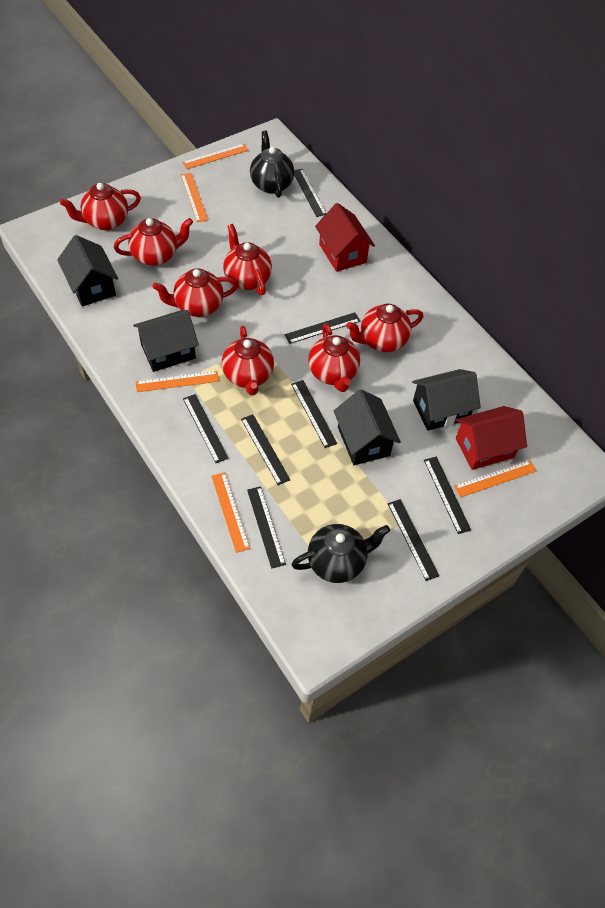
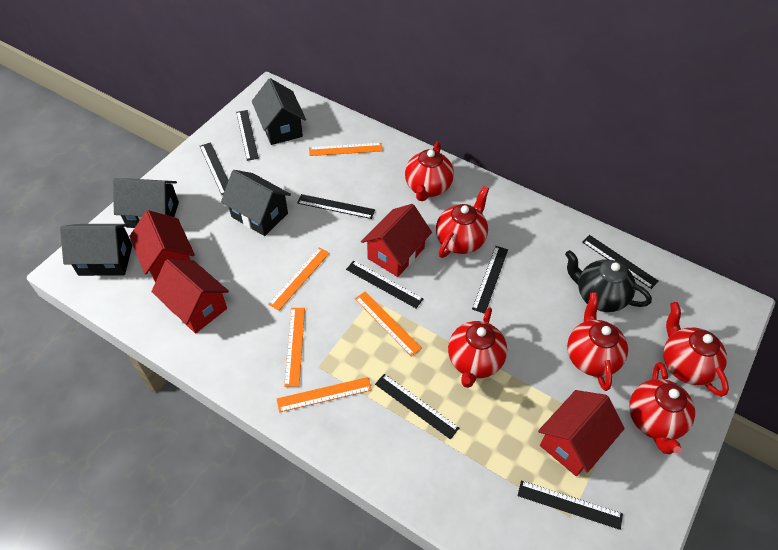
black teapot: 2 -> 1
red house: 2 -> 4
red teapot: 7 -> 6

